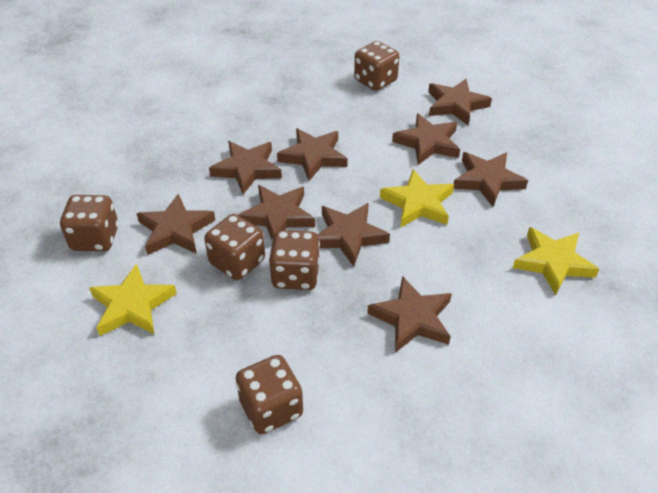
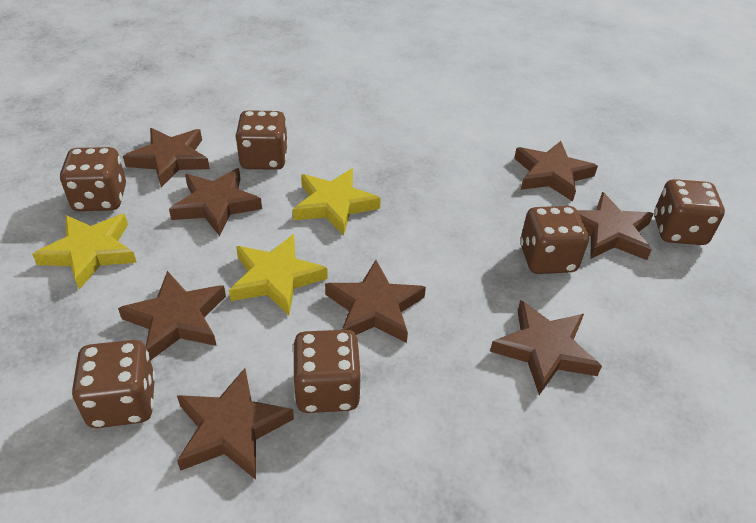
brown dice: 5 -> 6
brown star: 9 -> 8

